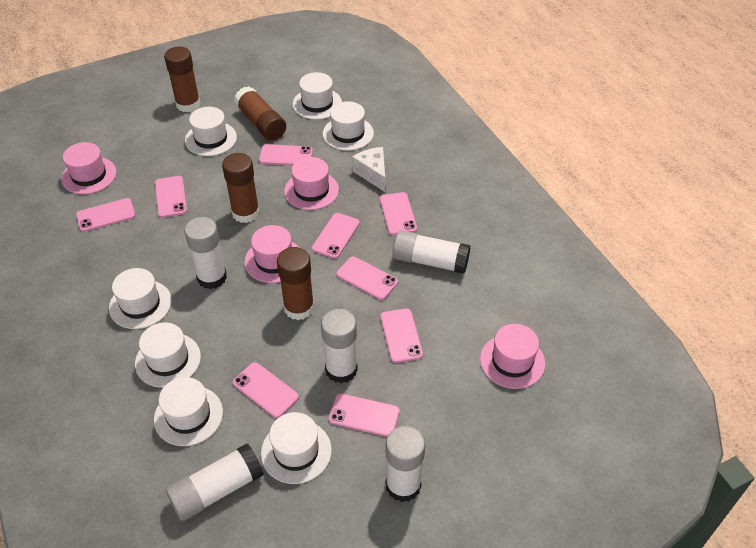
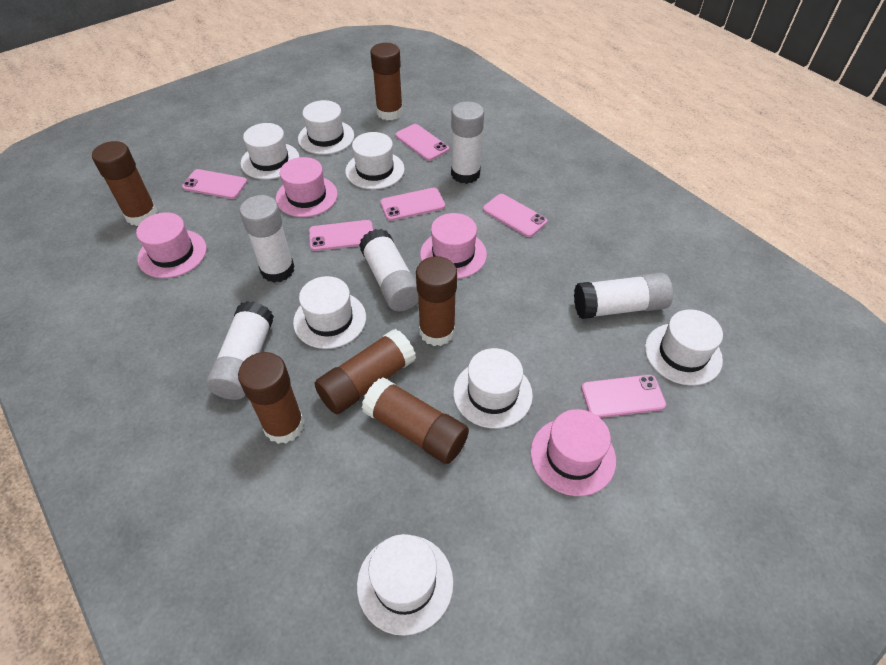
brown glue stick: 4 -> 6
pink phone: 9 -> 6
white cheese: 1 -> 0

